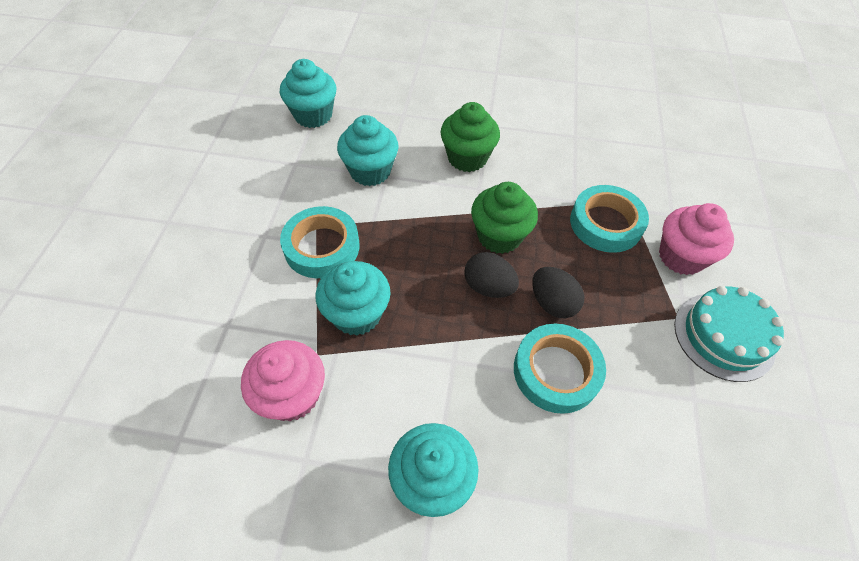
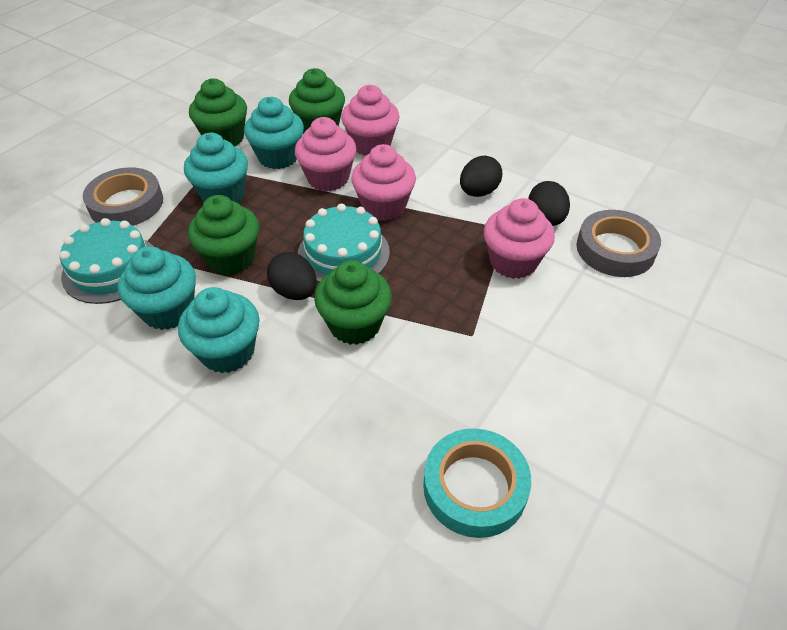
black egg: 2 -> 3
green cupcake: 2 -> 4
grey tape: 0 -> 2
pink cupcake: 2 -> 4
turquoise cake: 1 -> 2
turquoise tape: 3 -> 1

